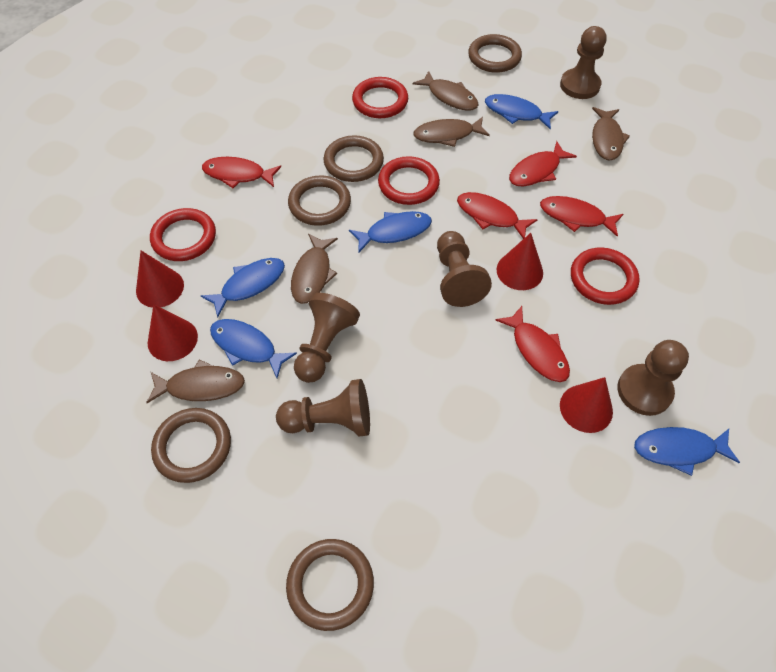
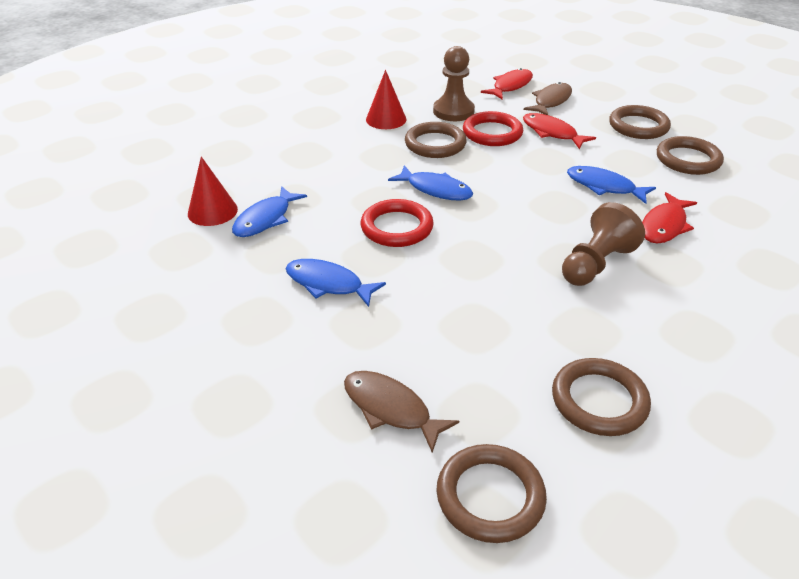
blue fish: 5 -> 4
brown fish: 5 -> 2
brown pawn: 5 -> 2
red cone: 4 -> 2
red fish: 5 -> 3
red ring: 4 -> 2

